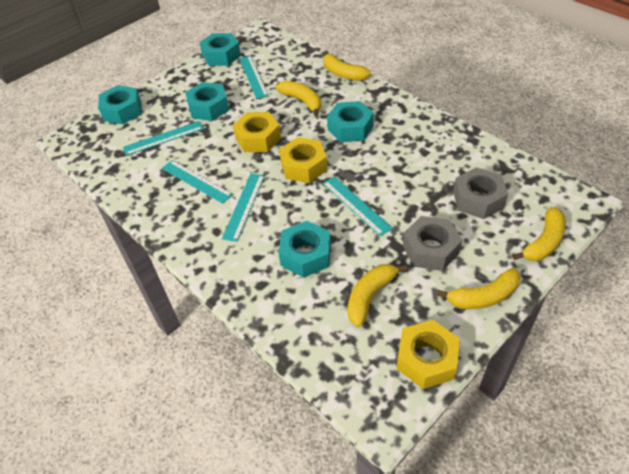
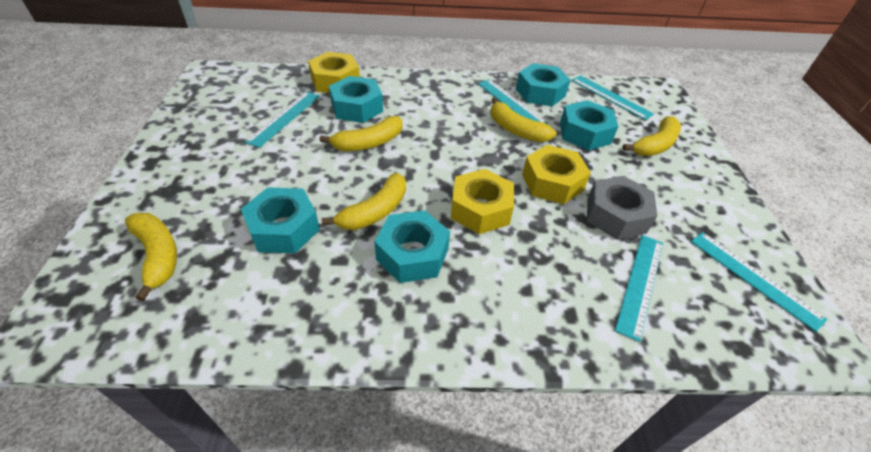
grey nut: 2 -> 1

